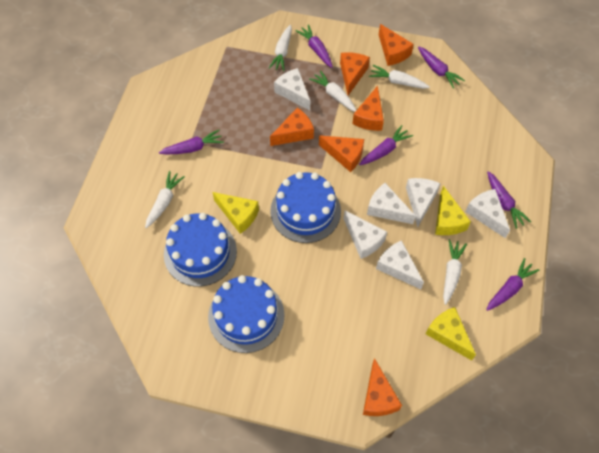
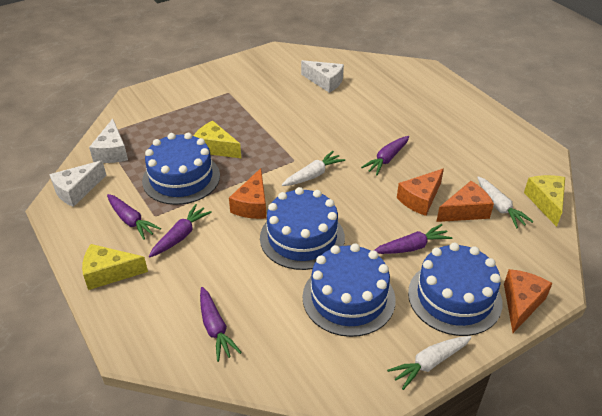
blue cake: 3 -> 4
orange cheese: 6 -> 4
purple carrot: 6 -> 5
white carrot: 5 -> 3
white cheese: 6 -> 3

